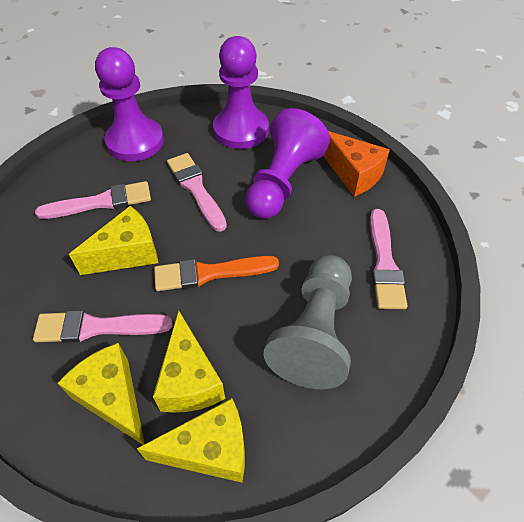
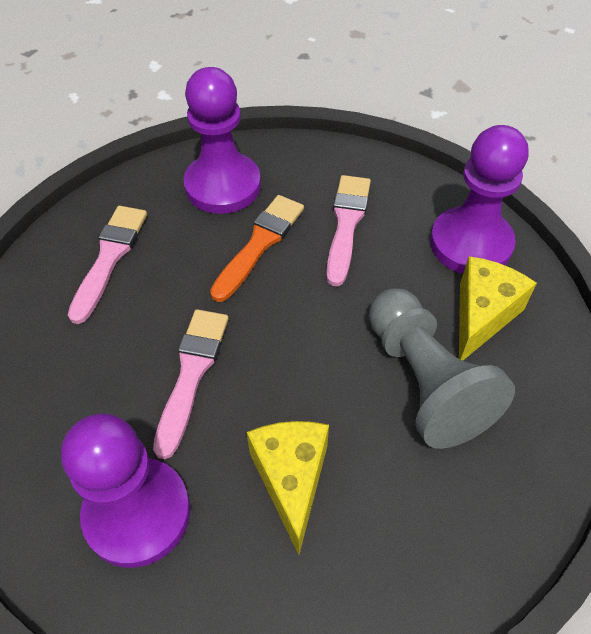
orange cheese: 1 -> 0
pink brush: 4 -> 3
yellow cheese: 4 -> 2

